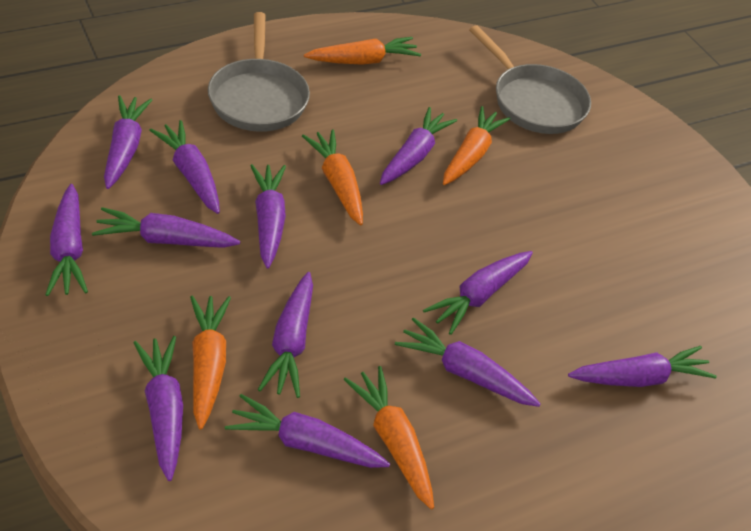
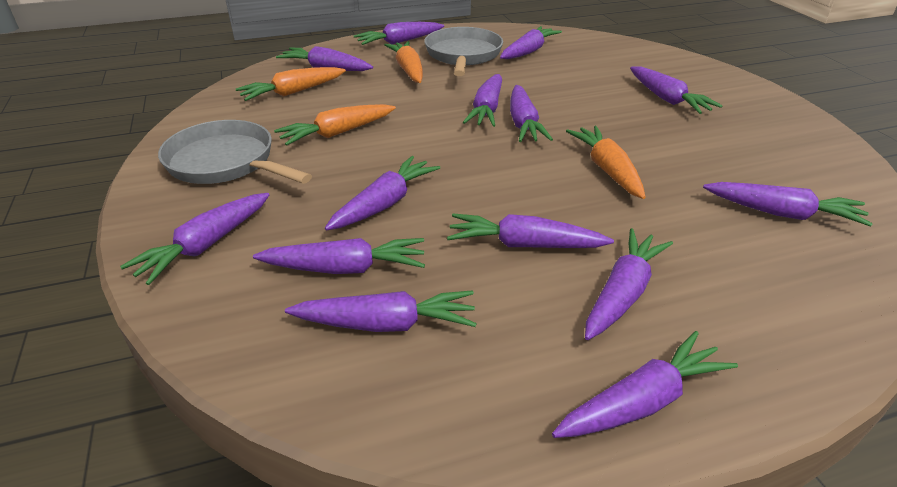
orange carrot: 5 -> 4
purple carrot: 12 -> 14

